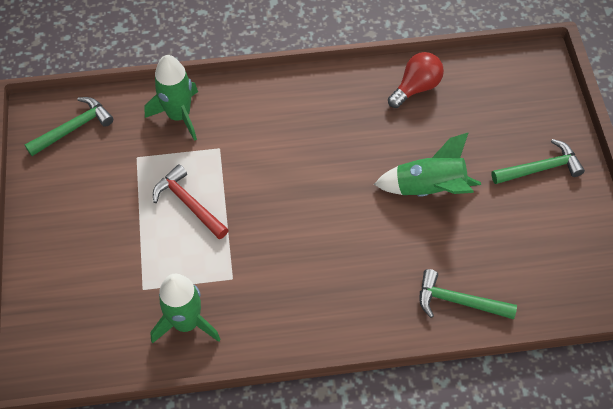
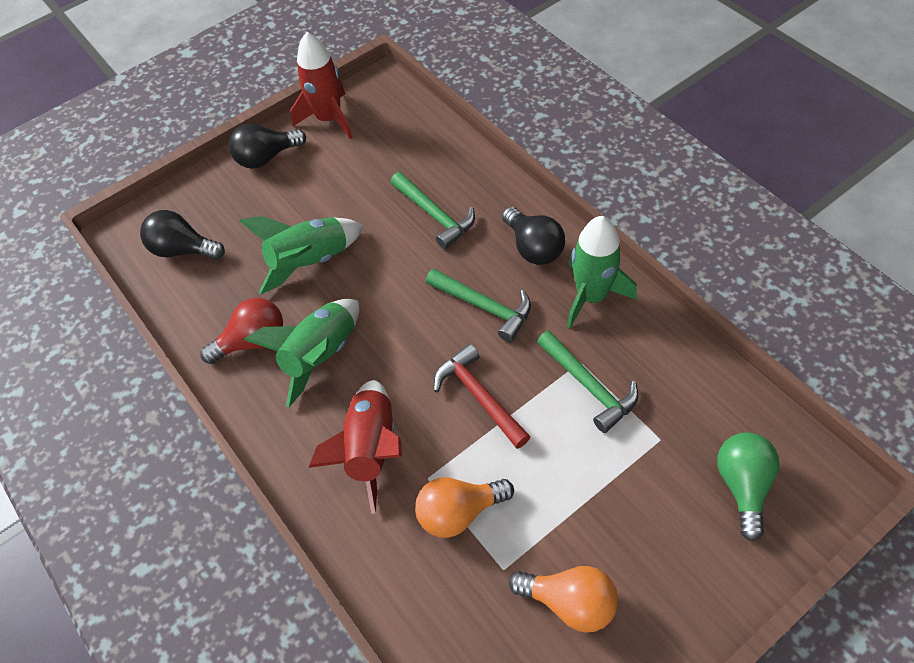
black light bulb: 0 -> 3
green light bulb: 0 -> 1
orange light bulb: 0 -> 2
red rocket: 0 -> 2

